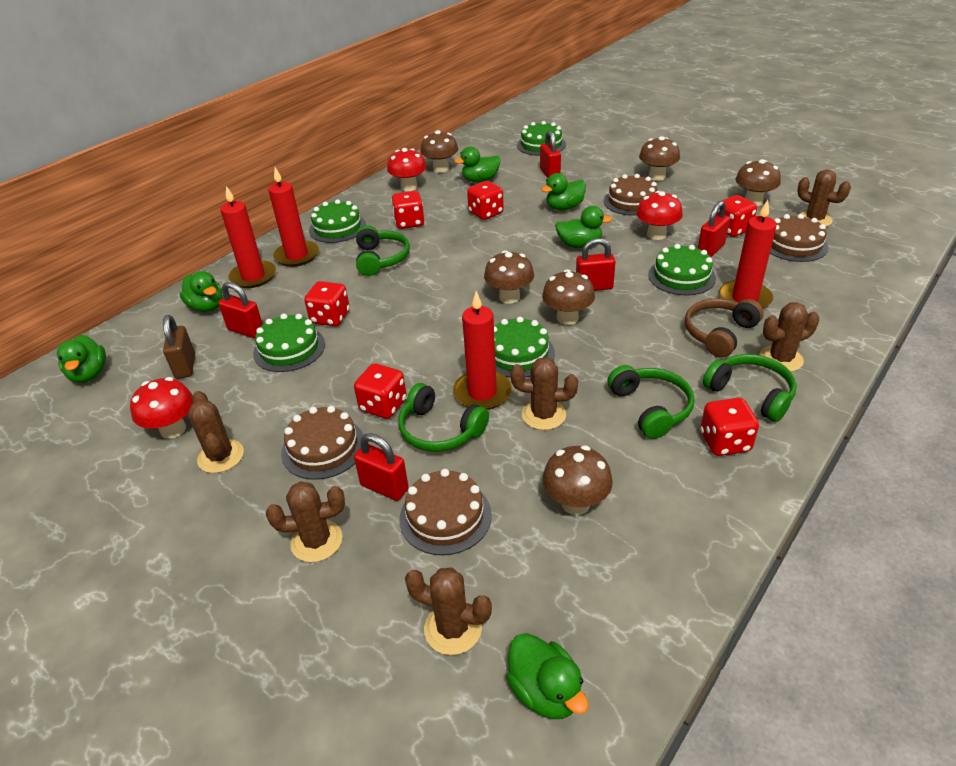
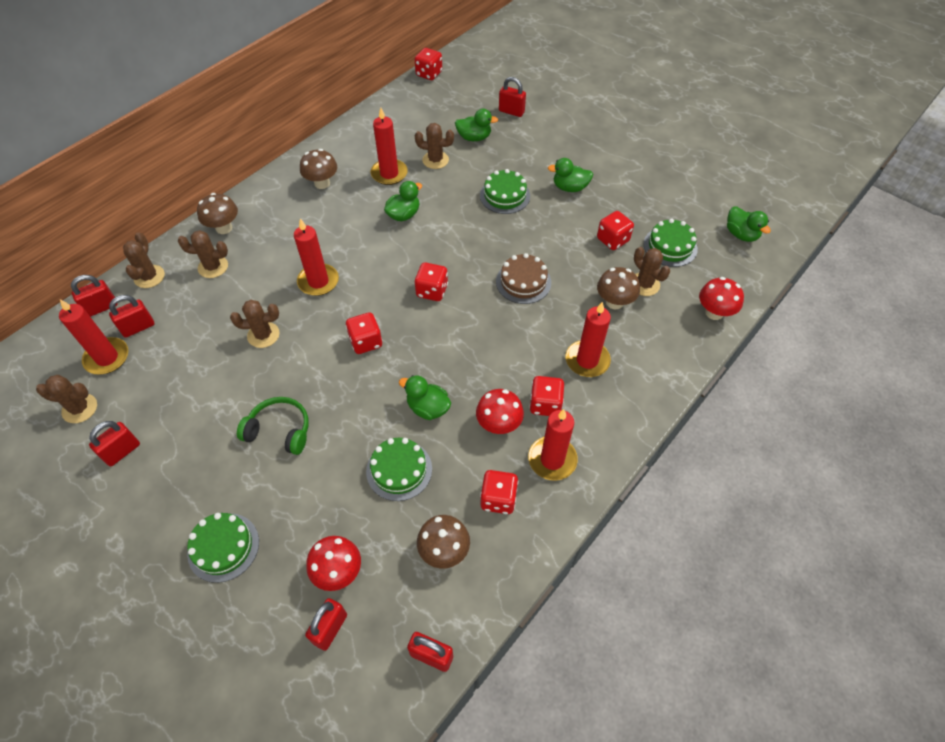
brown cake: 4 -> 1
brown headphones: 1 -> 0
brown mushroom: 6 -> 4
brown padlock: 1 -> 0
green cake: 5 -> 4
green duck: 6 -> 5
green headphones: 4 -> 1
red candle: 4 -> 5
red padlock: 5 -> 6

